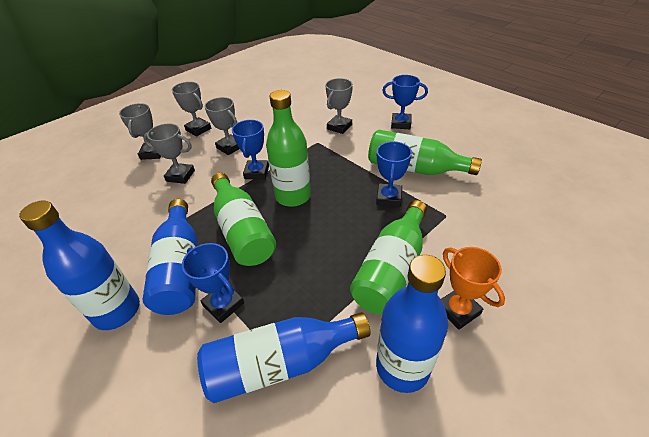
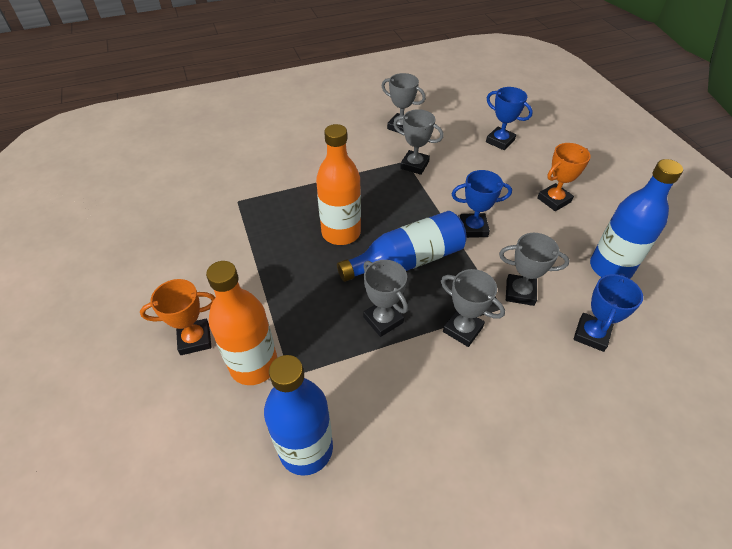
blue bottle: 4 -> 3
blue trophy: 4 -> 3
green bottle: 4 -> 0
orange bottle: 0 -> 2
orange trophy: 1 -> 2

